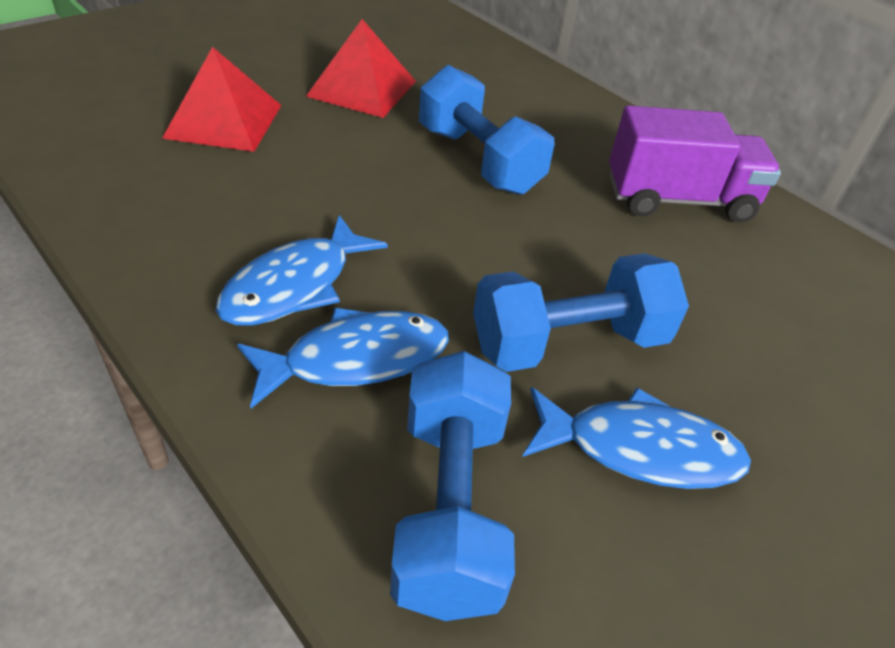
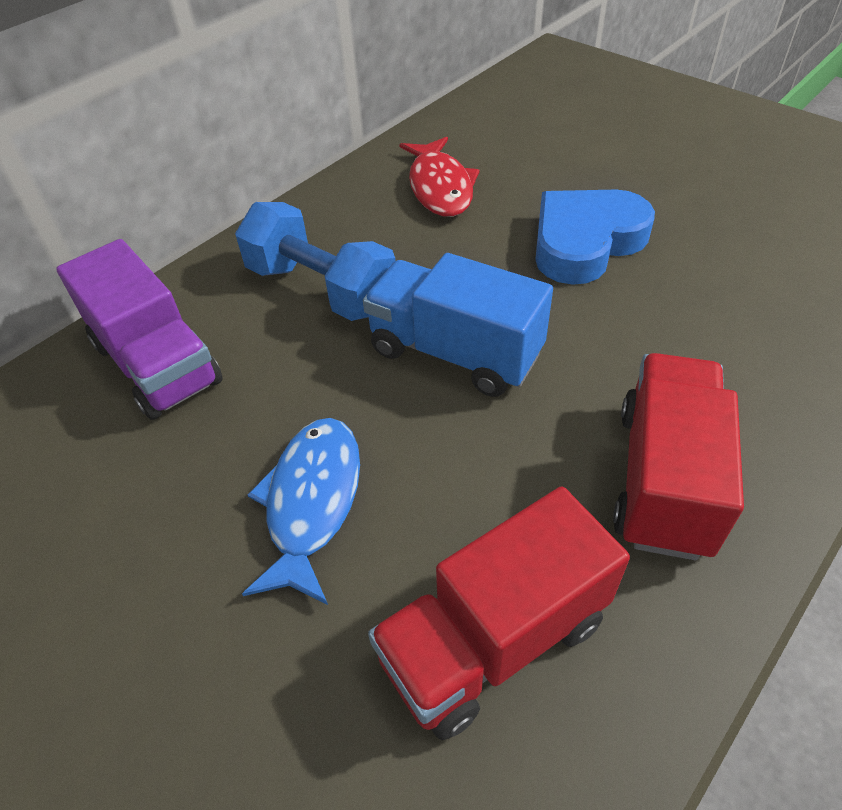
blue dumbbell: 3 -> 1
blue fish: 3 -> 1
blue heart: 0 -> 1
blue truck: 0 -> 1
red fish: 0 -> 1
red pyramid: 2 -> 0
red truck: 0 -> 2

